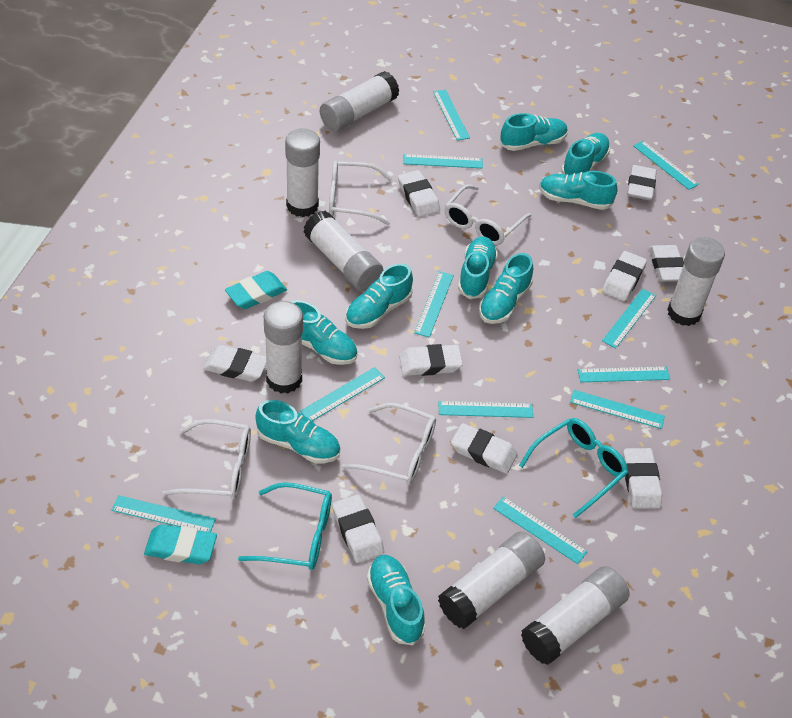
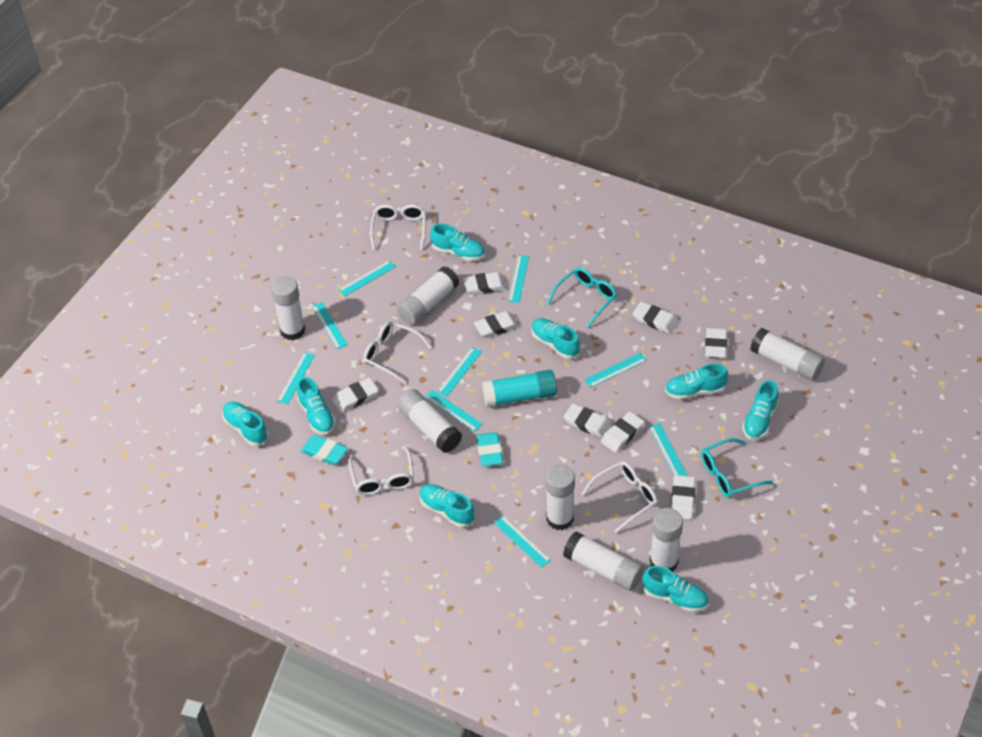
turquoise glue stick: 0 -> 1
turquoise ruler: 11 -> 9
turquoise shoe: 9 -> 8
white eraser: 9 -> 8

